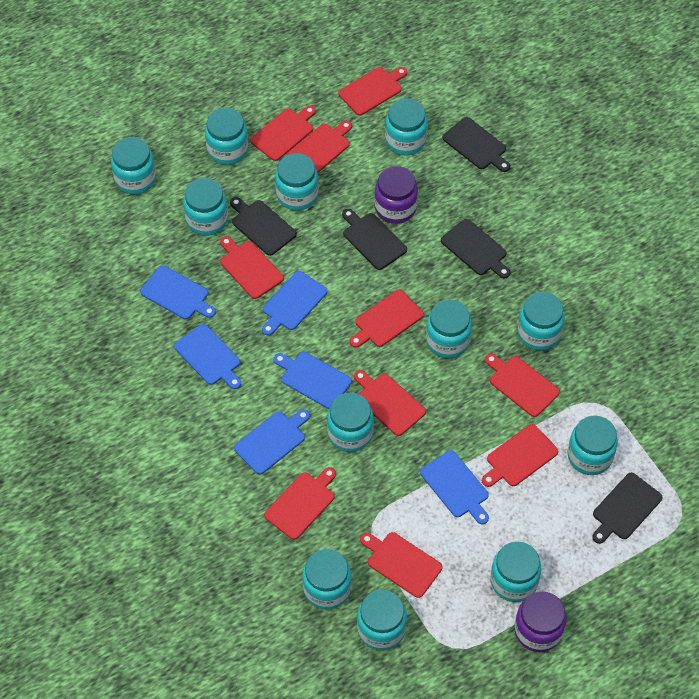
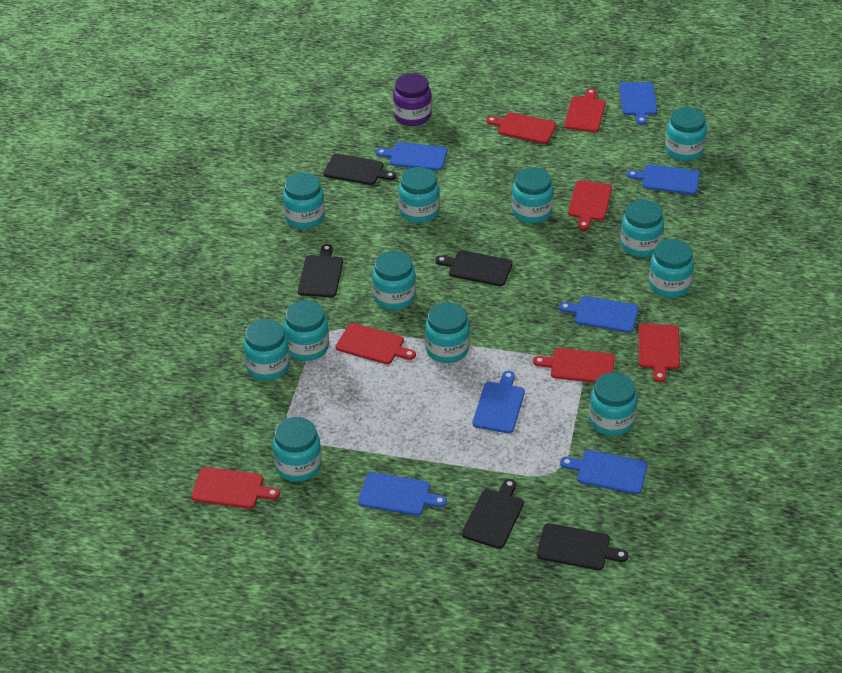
blue cutting board: 6 -> 7
purple jar: 2 -> 1
red cutting board: 10 -> 7

